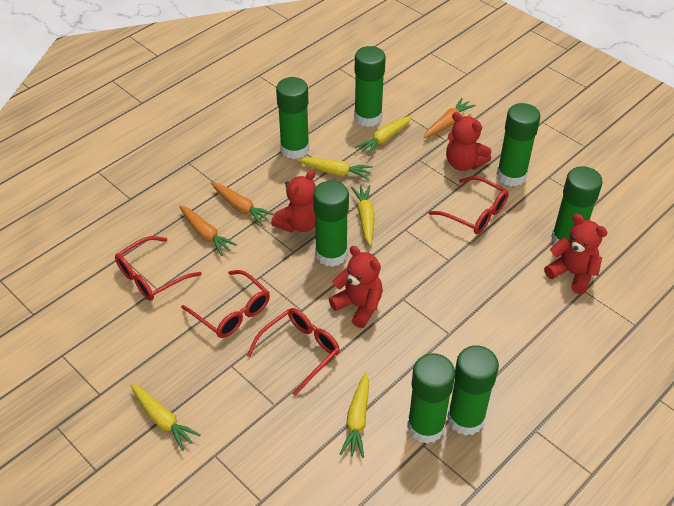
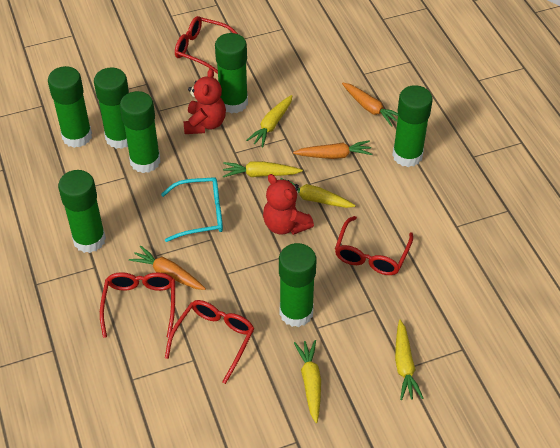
red teddy bear: 4 -> 2
turquoise glasses: 0 -> 1

